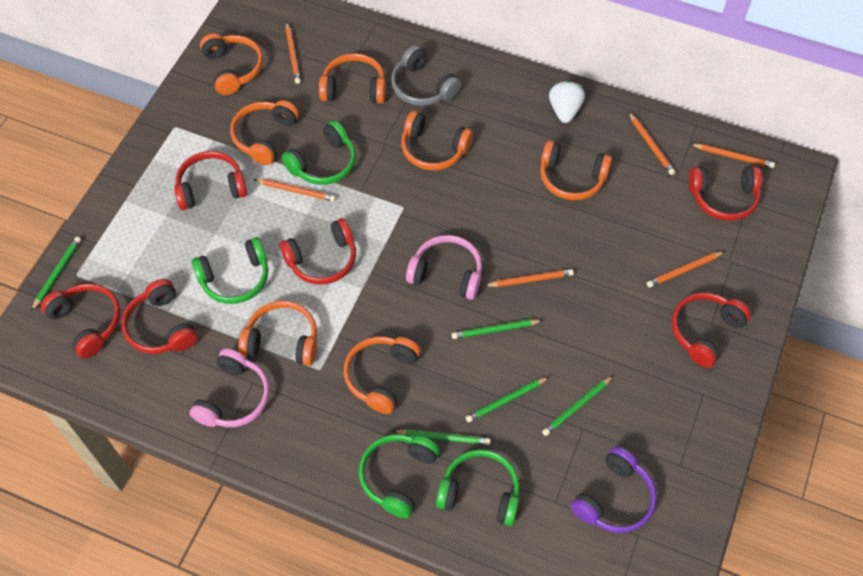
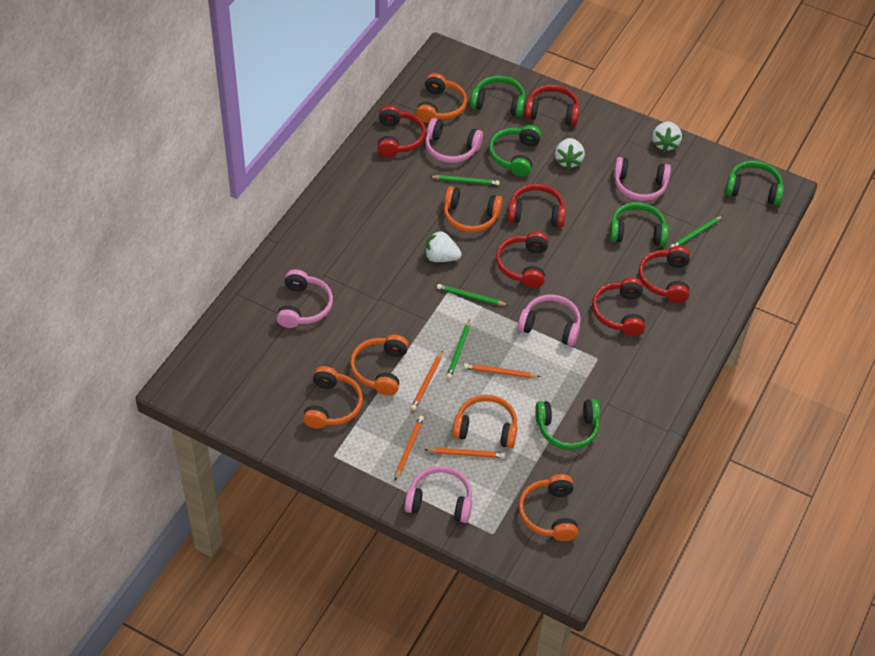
green headphones: 4 -> 5
green pencil: 5 -> 4
grey headphones: 1 -> 0
orange headphones: 7 -> 6
orange pencil: 6 -> 4
pink headphones: 2 -> 5
purple headphones: 1 -> 0
white strawberry: 1 -> 3

